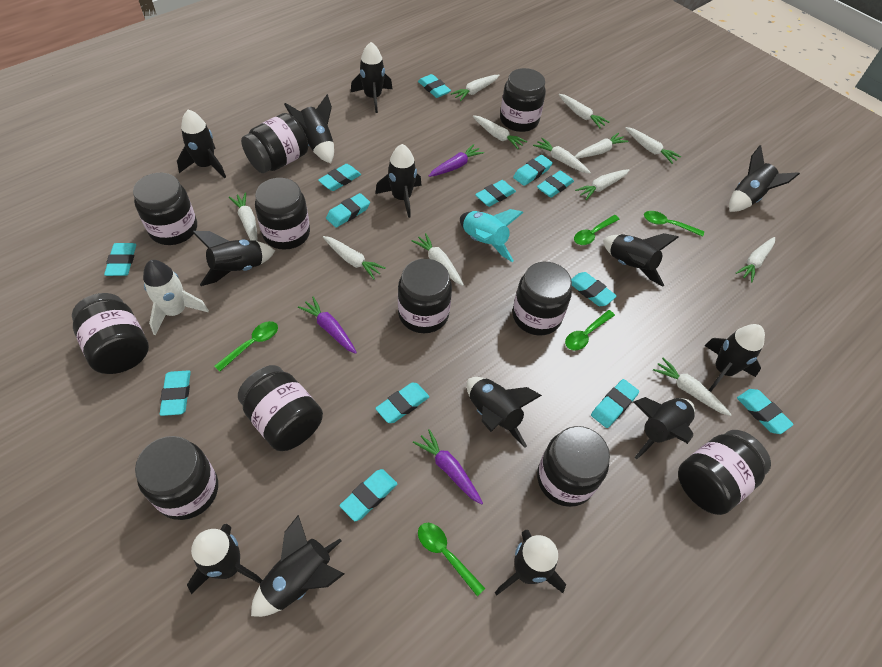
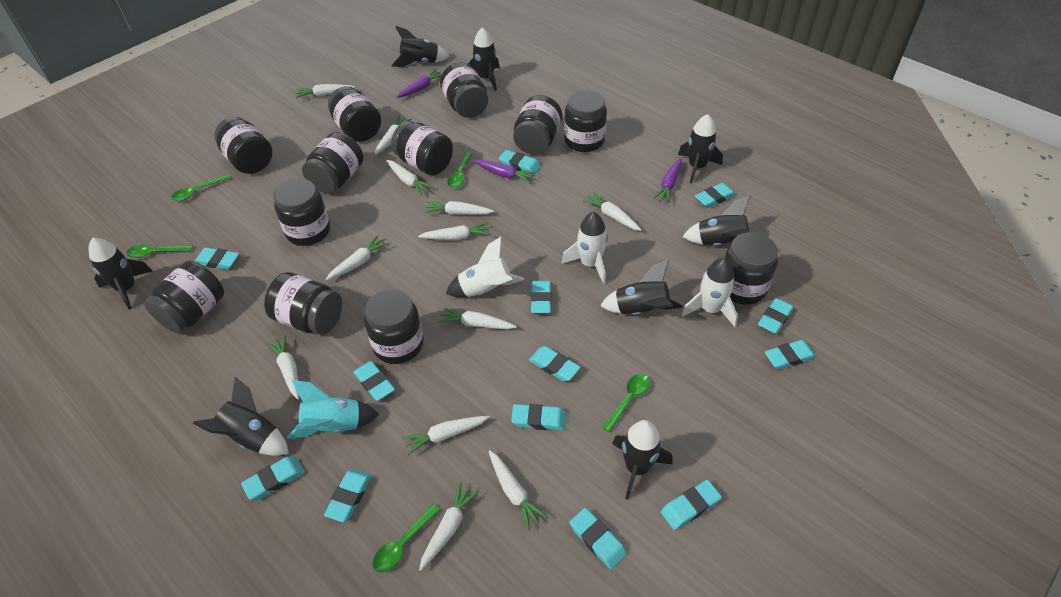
black jar: 11 -> 12
black rocket: 13 -> 8
white rocket: 1 -> 3

